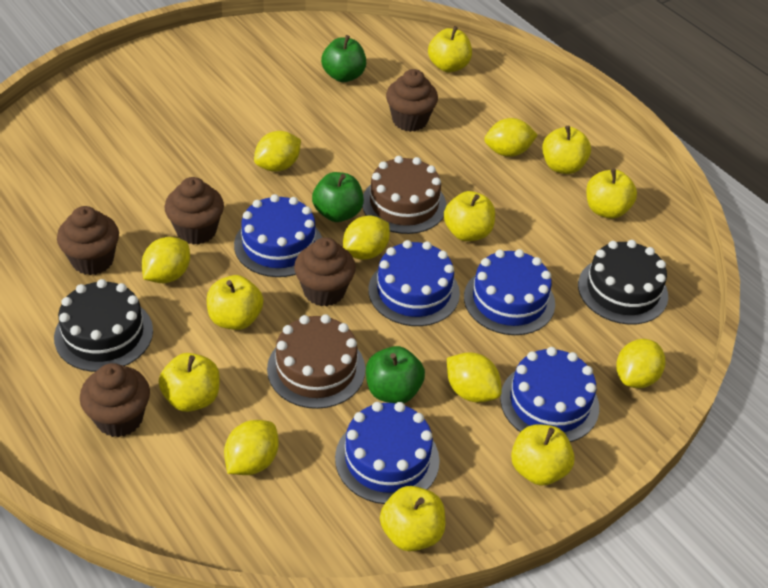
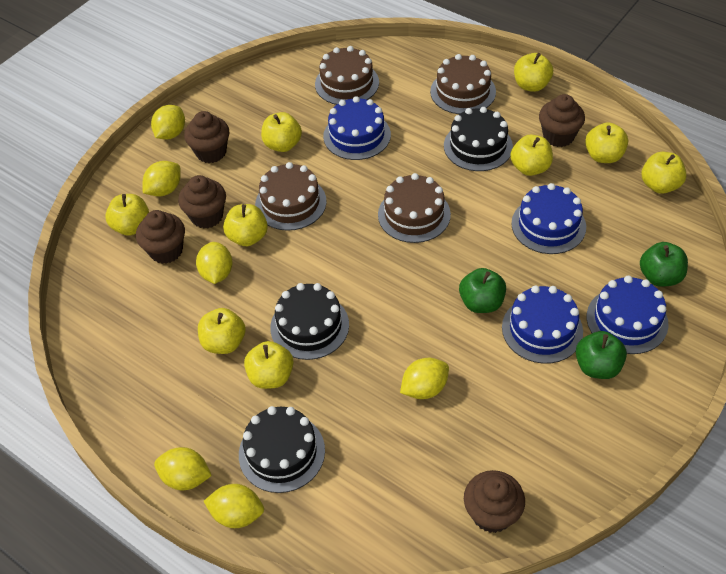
black cake: 2 -> 3
blue cake: 5 -> 4
brown cake: 2 -> 4
yellow apple: 8 -> 9
yellow lemon: 7 -> 6

